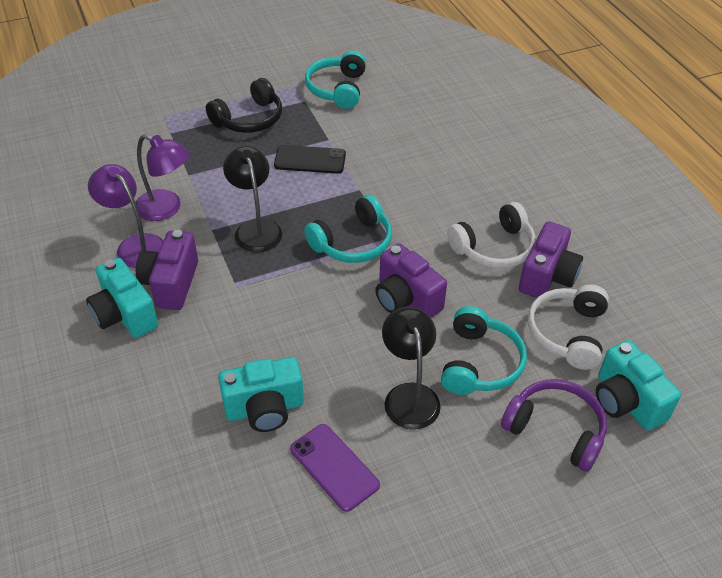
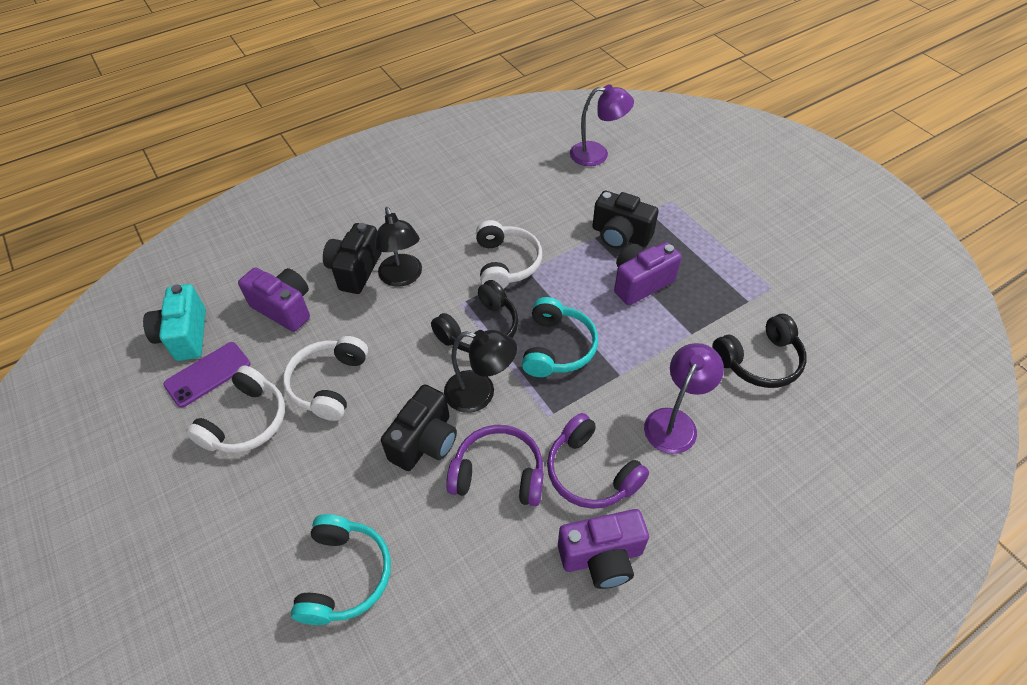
black camera: 0 -> 3
black headphones: 1 -> 2
black phone: 1 -> 0
purple headphones: 1 -> 2
turquoise camera: 3 -> 1
turquoise headphones: 3 -> 2
white headphones: 2 -> 3

